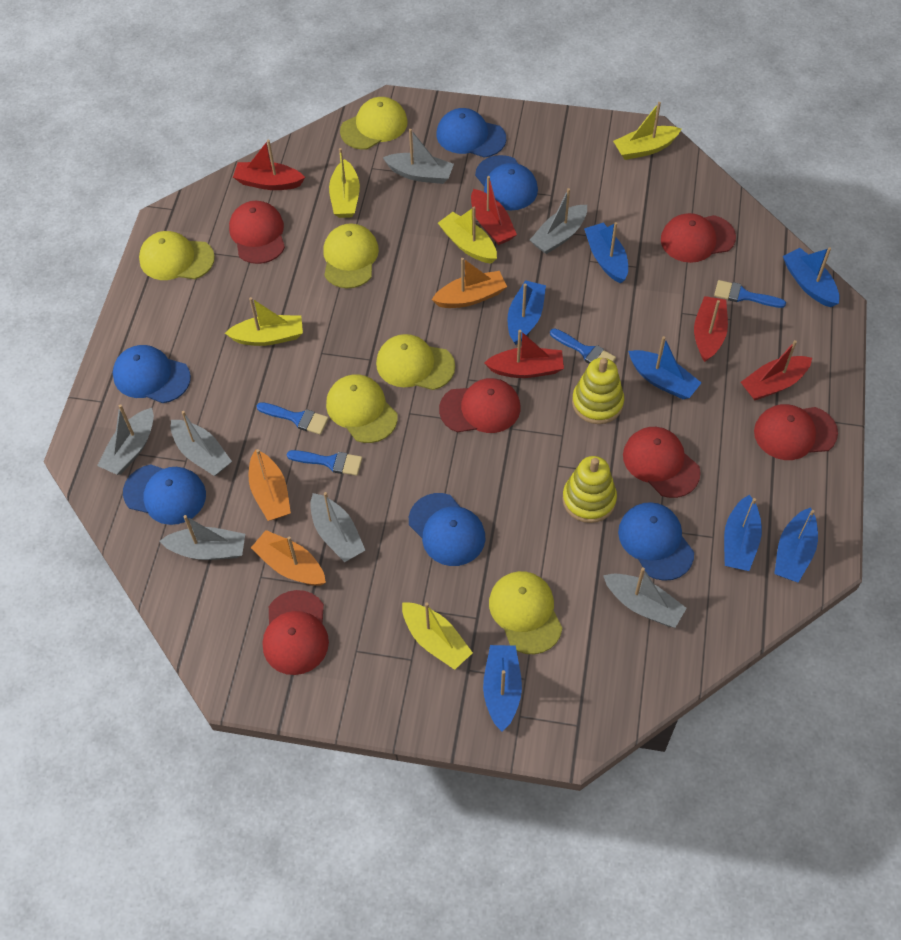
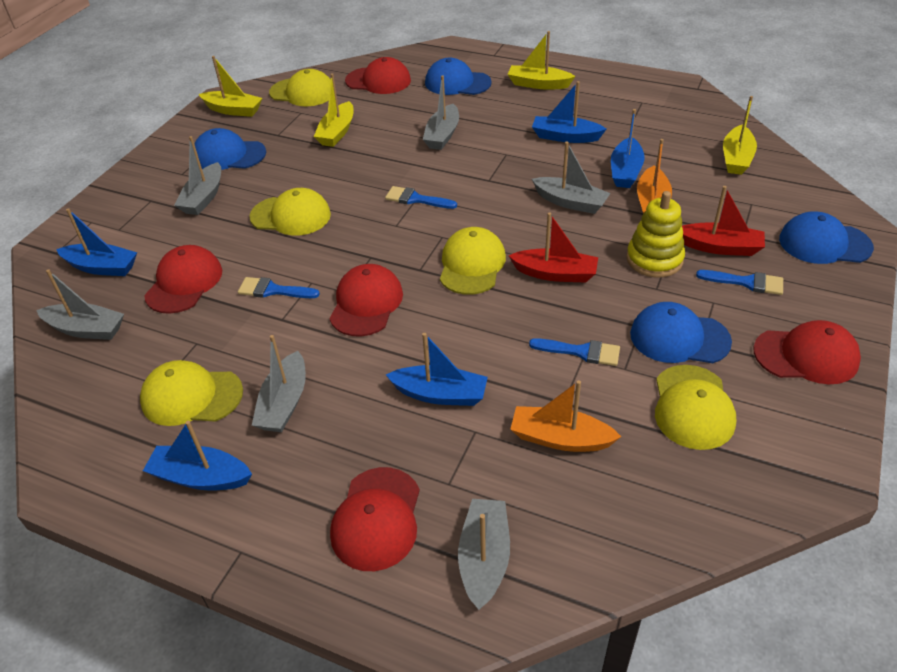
blue boat: 7 -> 5
blue cap: 6 -> 4
grey boat: 7 -> 6
orange boat: 3 -> 2
red boat: 5 -> 2
red cap: 6 -> 5
yellow boat: 5 -> 4
yellow cap: 6 -> 5
yellow stacking toy: 2 -> 1

